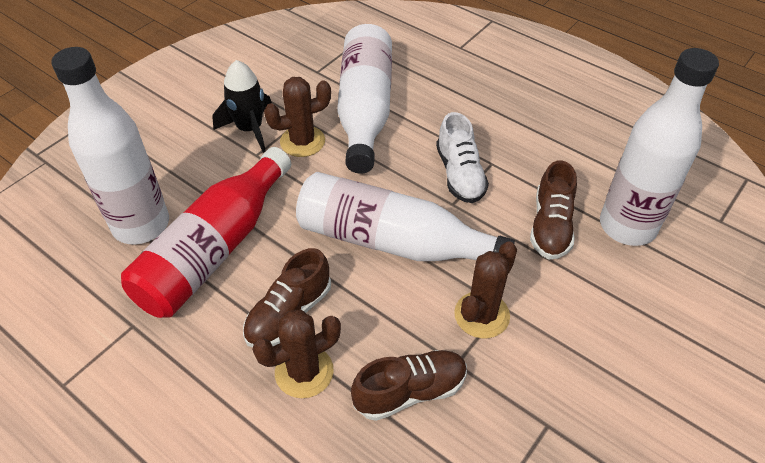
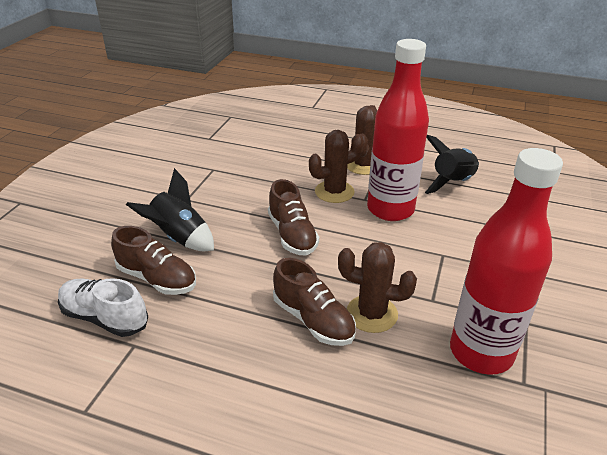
black rocket: 1 -> 2
red bottle: 1 -> 2
white bottle: 4 -> 0

